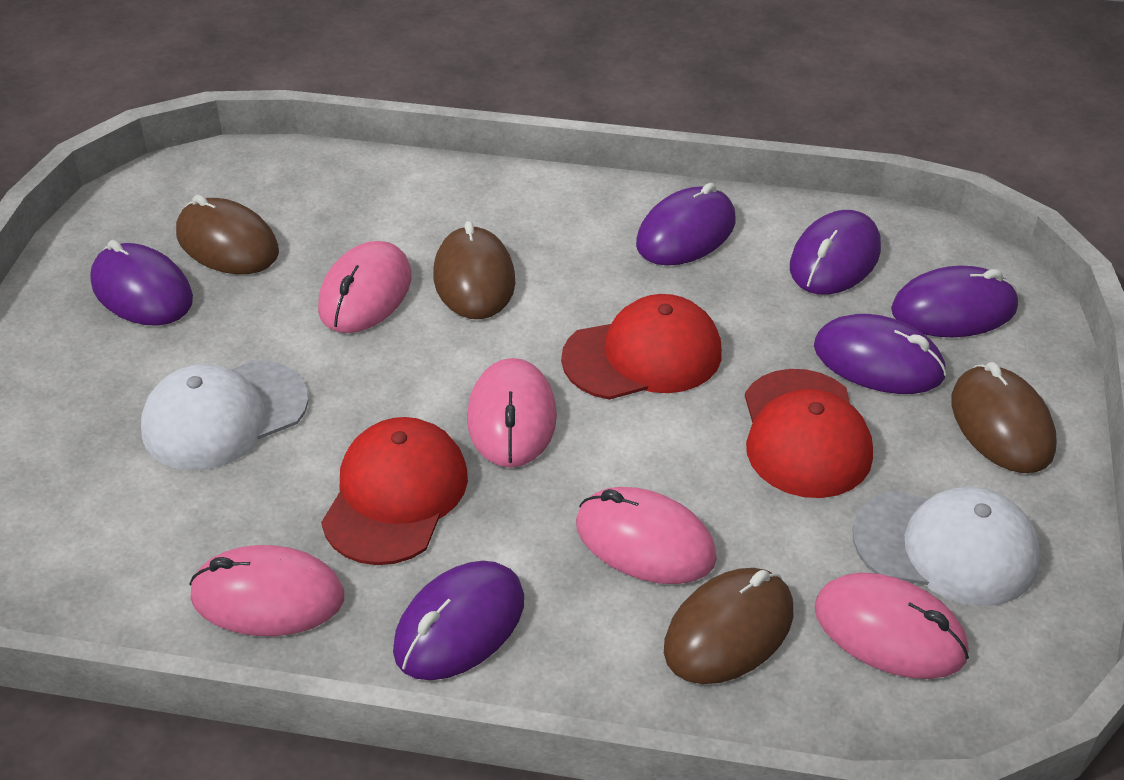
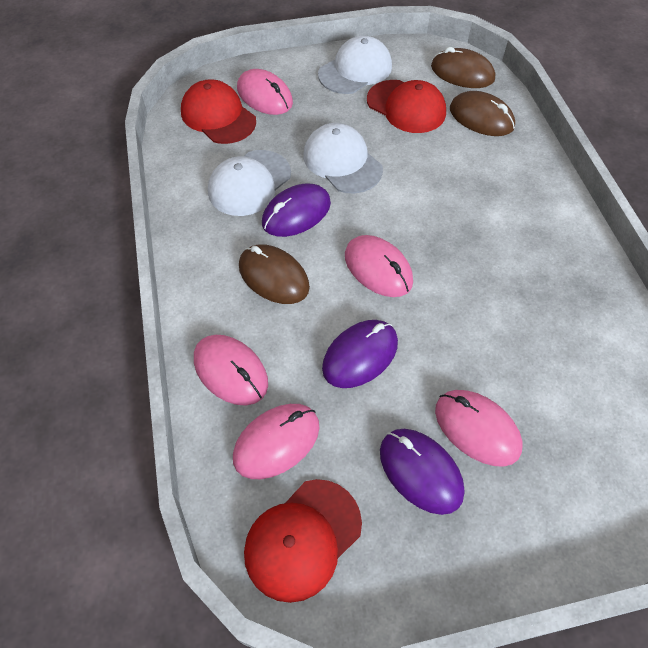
brown mouse: 4 -> 3
purple mouse: 6 -> 3
white cap: 2 -> 3

